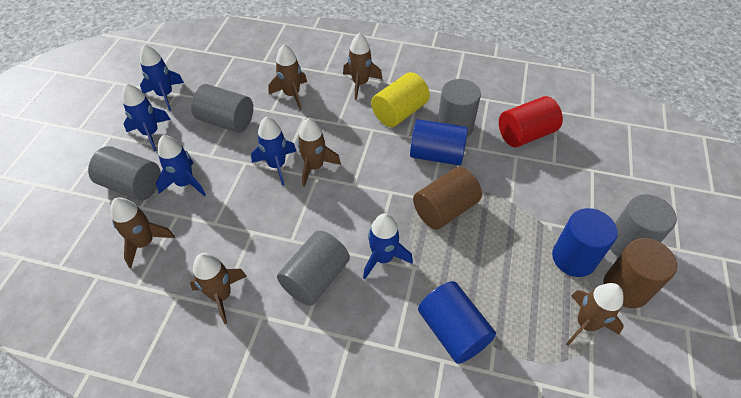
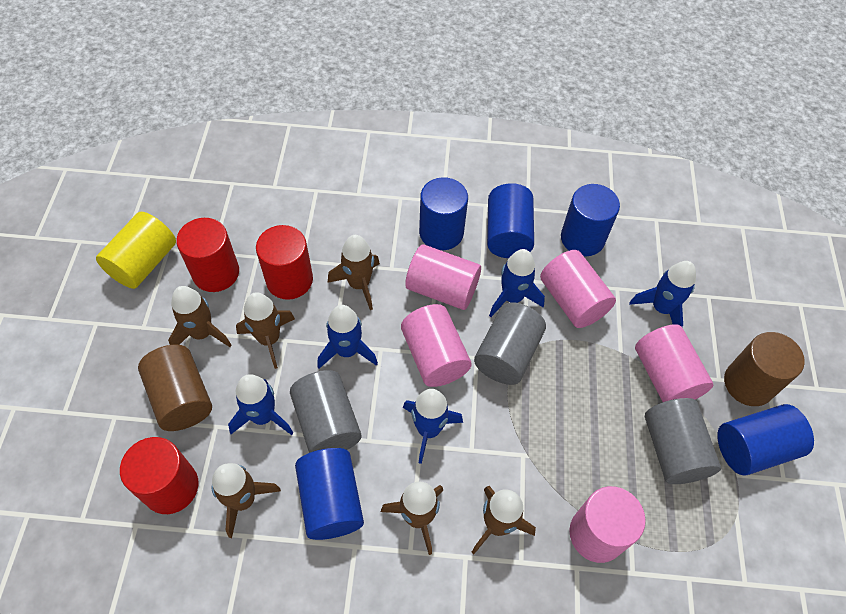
blue cylinder: 3 -> 5
grey cylinder: 5 -> 3
pink cylinder: 0 -> 5
red cylinder: 1 -> 3

